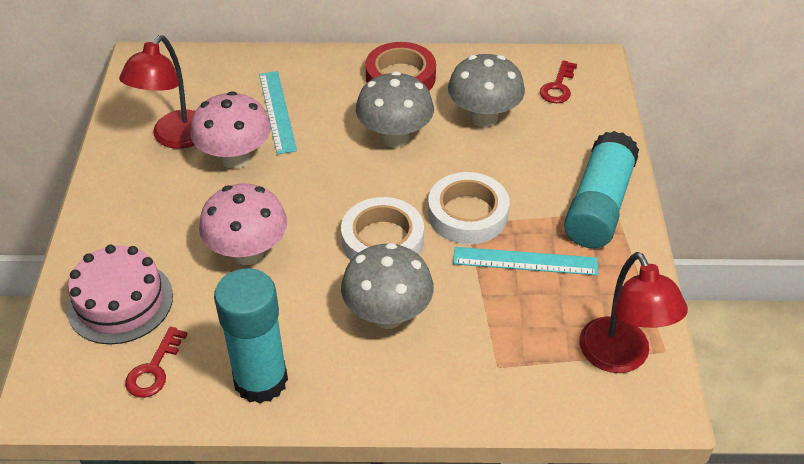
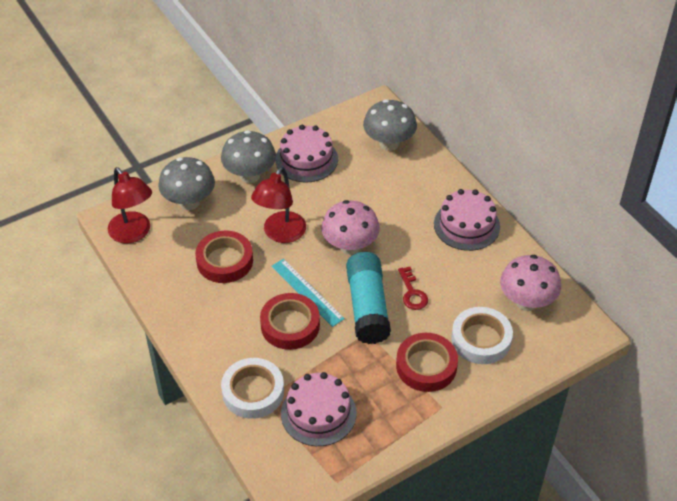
pink cake: 1 -> 3
red key: 2 -> 1
red tape: 1 -> 3
turquoise glue stick: 2 -> 1
turquoise ruler: 2 -> 1

